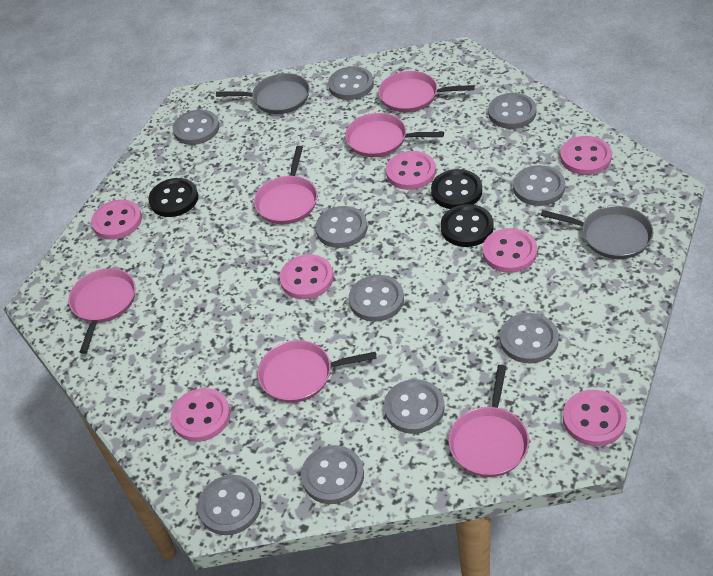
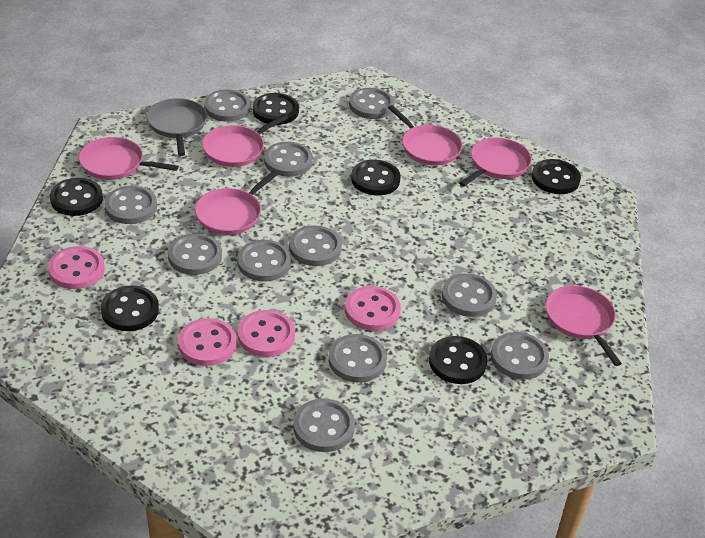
black button: 3 -> 6
grey button: 10 -> 11
grey pan: 2 -> 1
pink button: 7 -> 4

